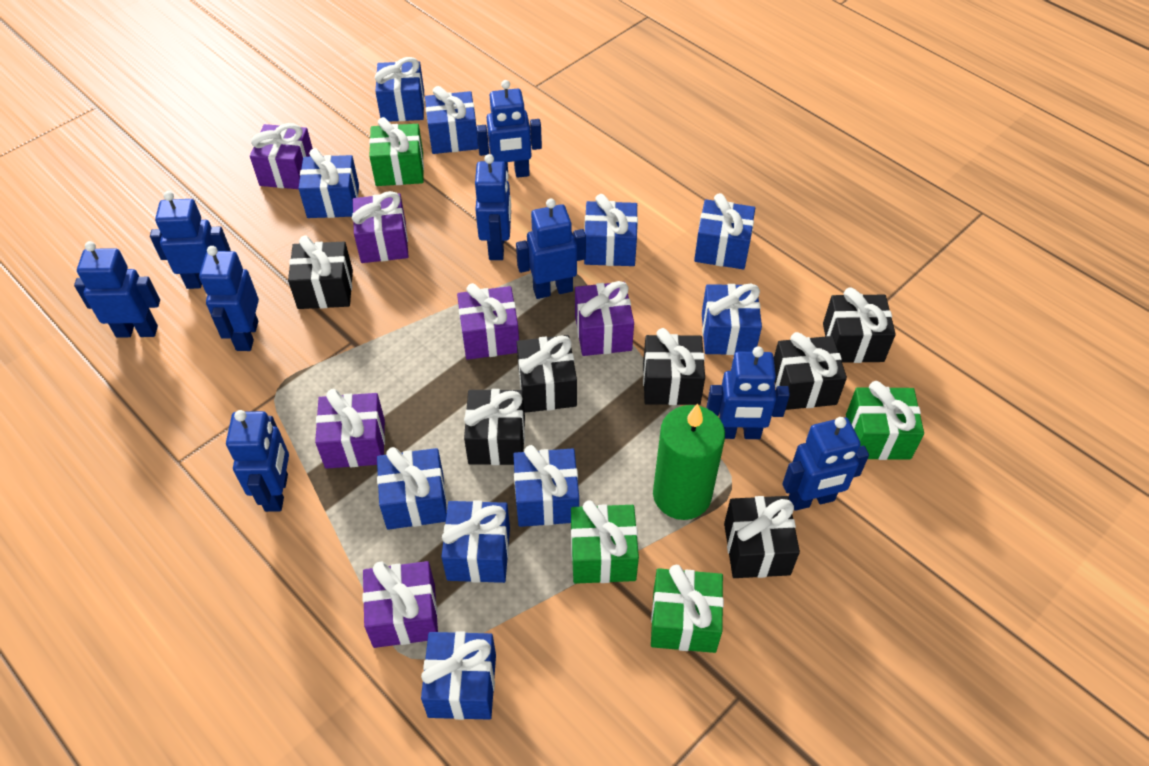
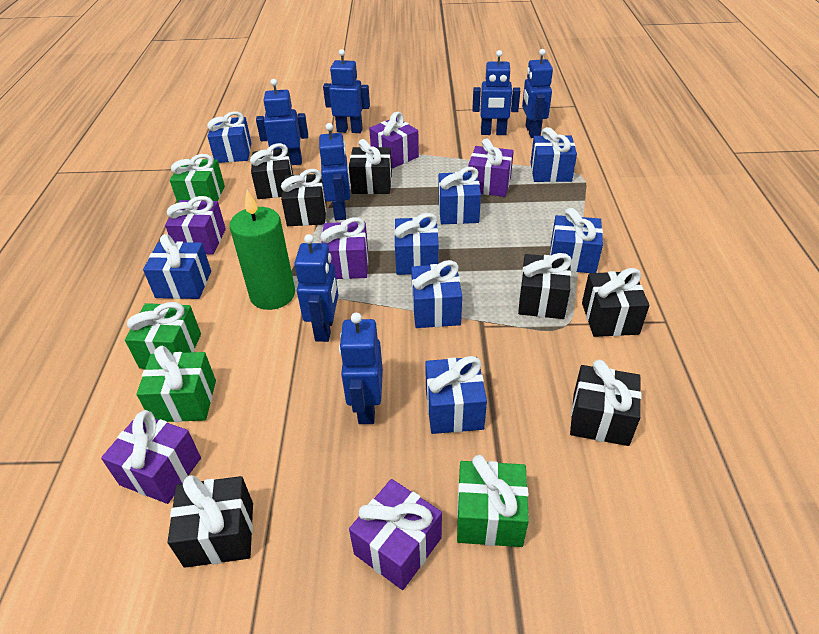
blue gift: 10 -> 8
blue robot: 9 -> 7

